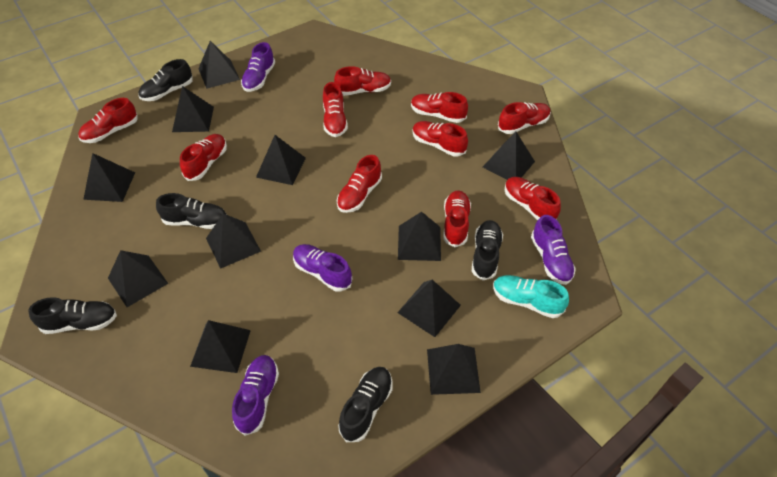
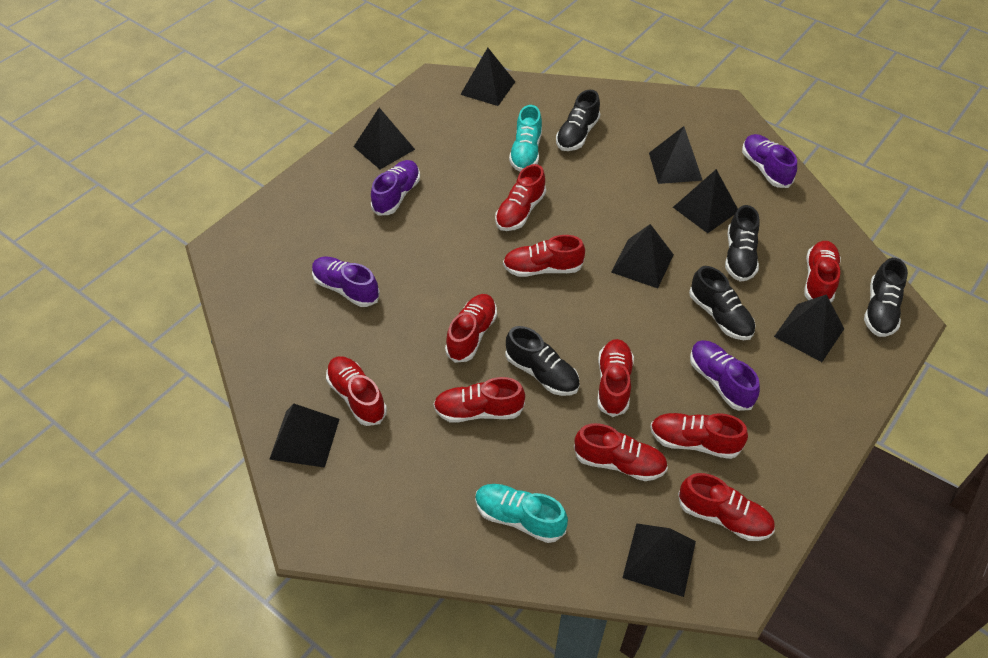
black pyramid: 11 -> 8
turquoise shoe: 1 -> 2

